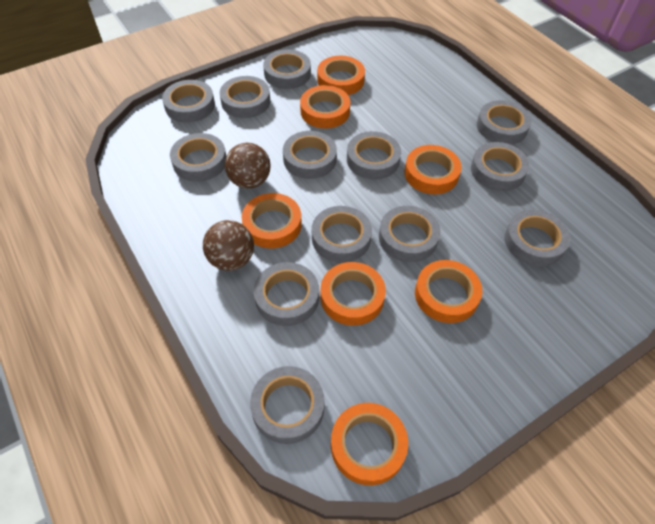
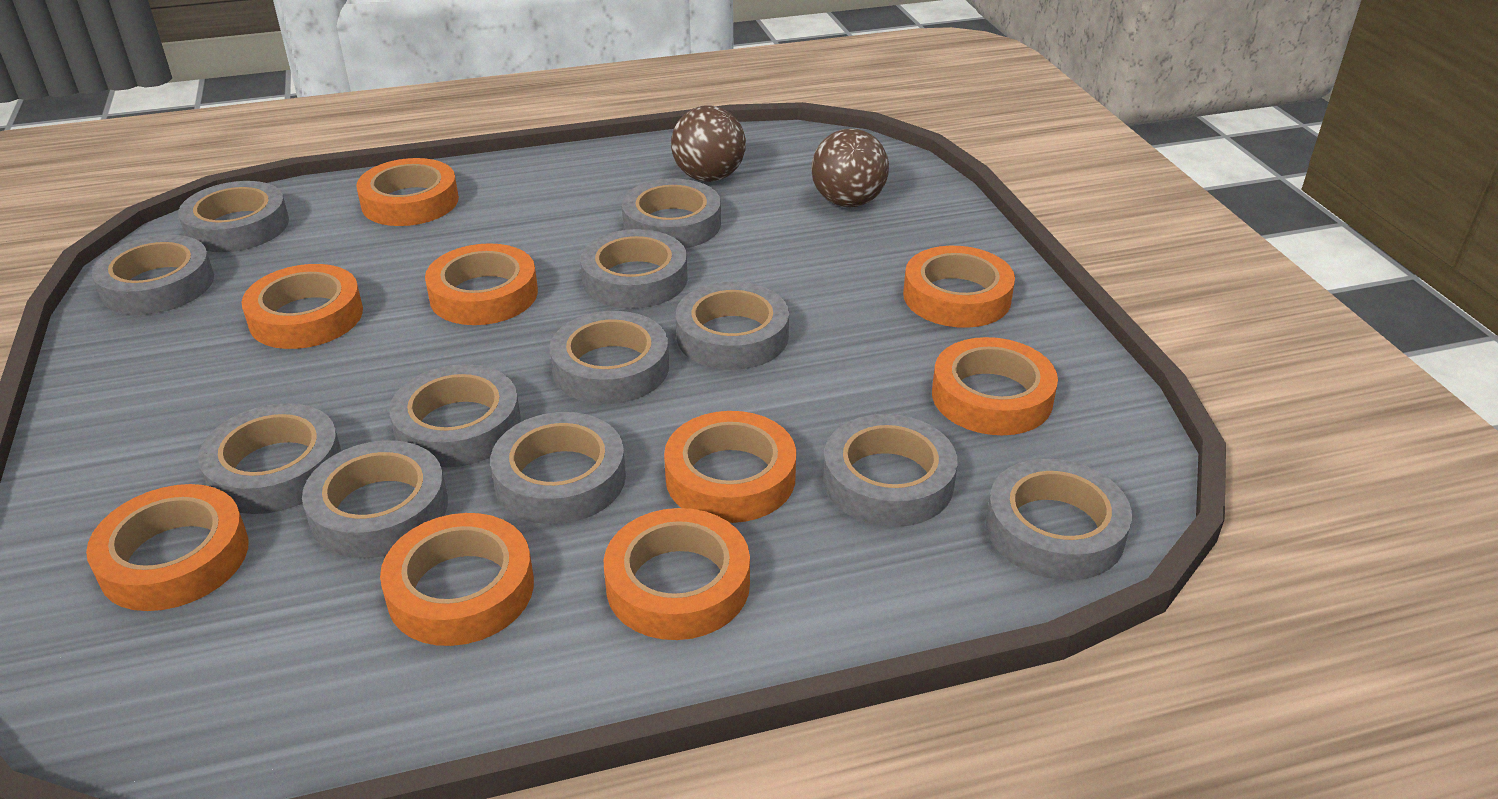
grey tape: 13 -> 12
orange tape: 7 -> 9

